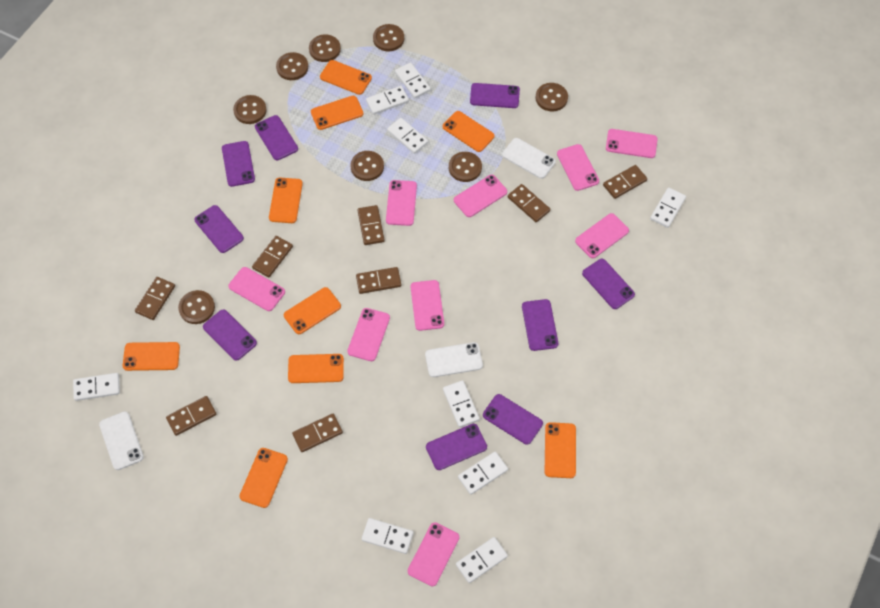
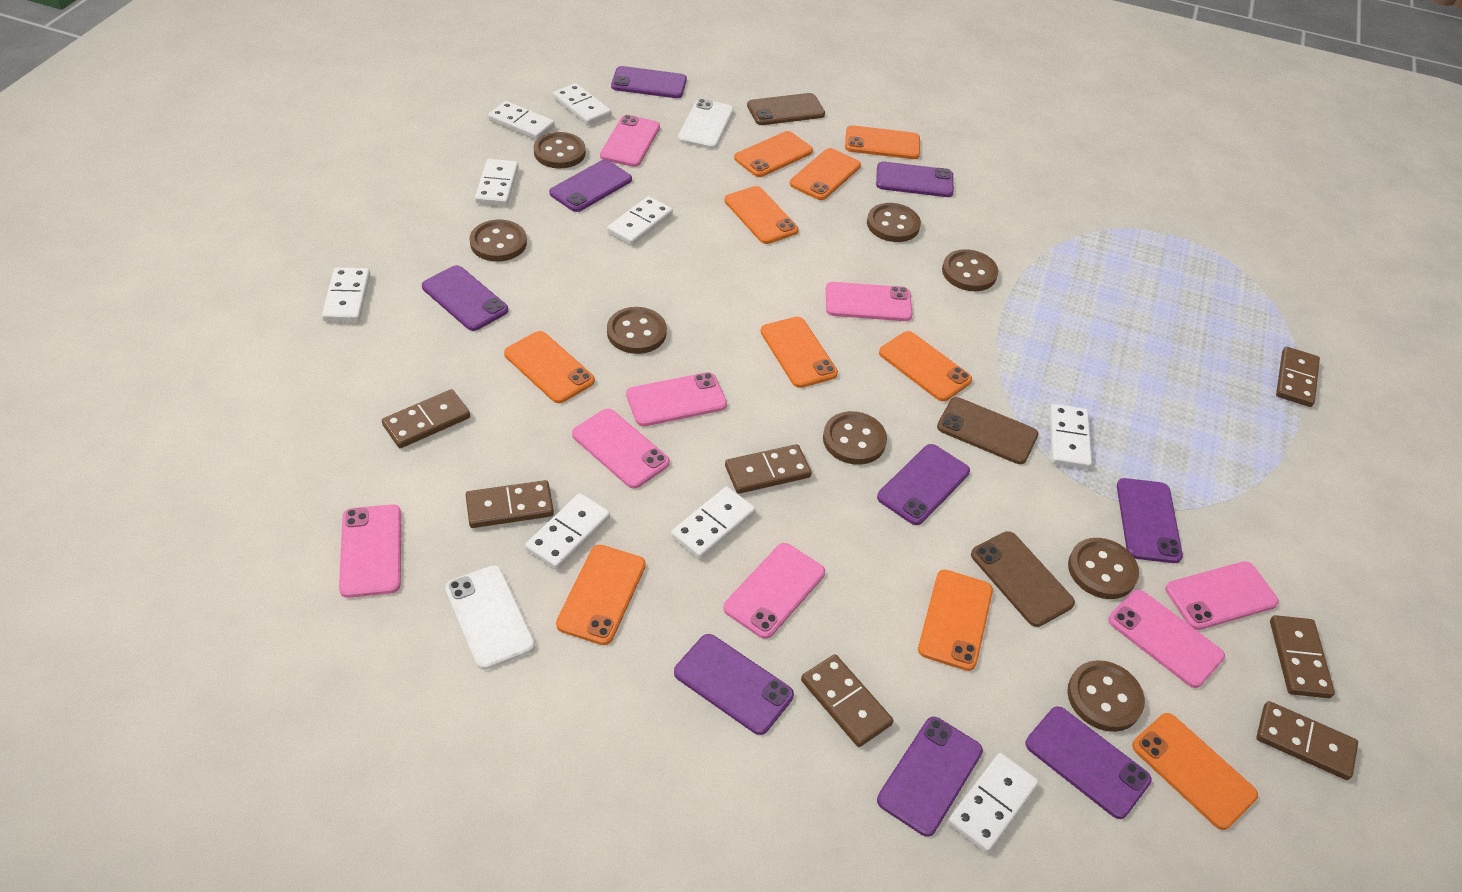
brown domino: 8 -> 7
brown phone: 0 -> 3
orange phone: 9 -> 10
pink phone: 9 -> 8
white phone: 3 -> 2

